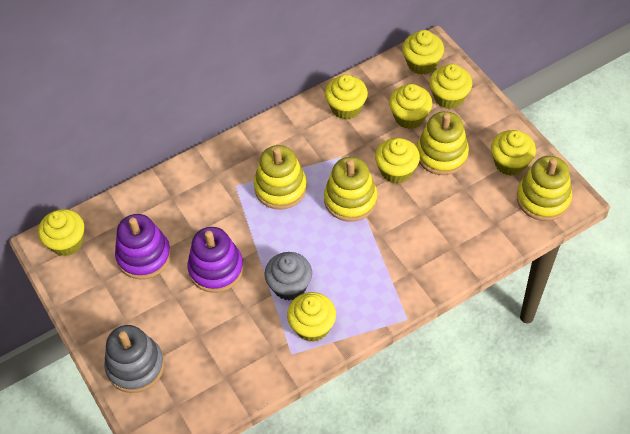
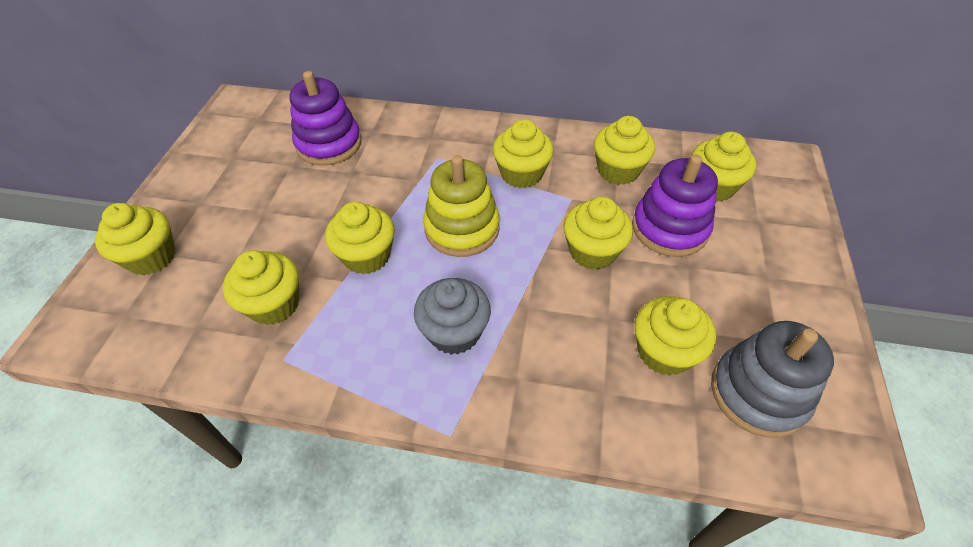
yellow stacking toy: 4 -> 1

